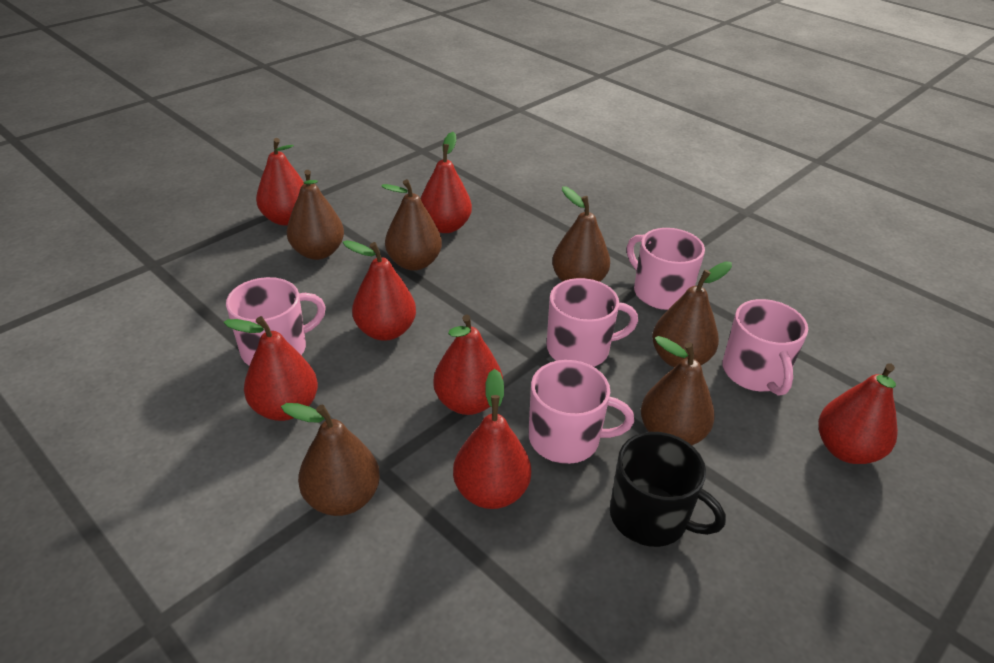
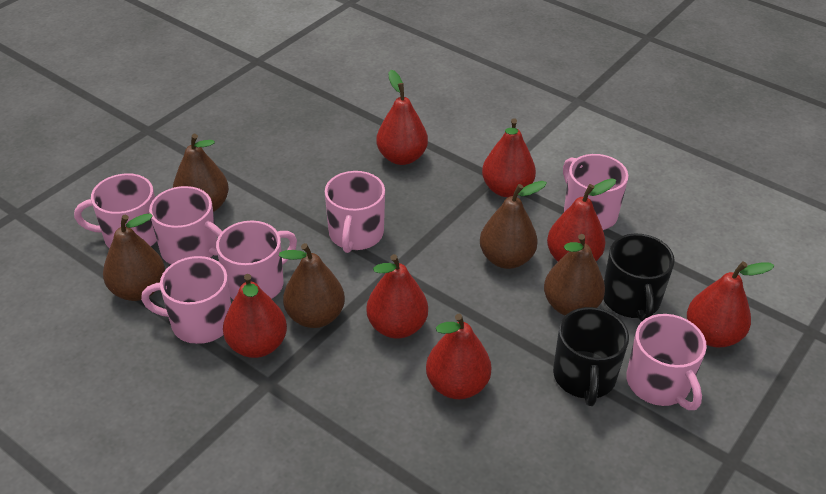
black mug: 1 -> 2
brown pear: 6 -> 5
pink mug: 5 -> 7

